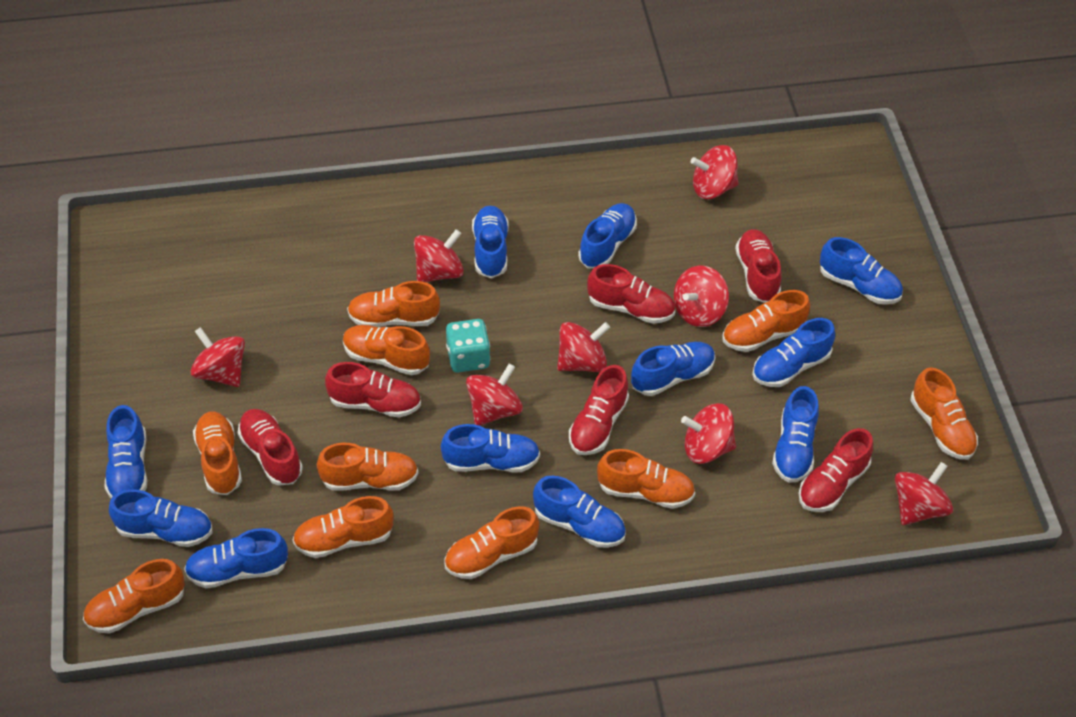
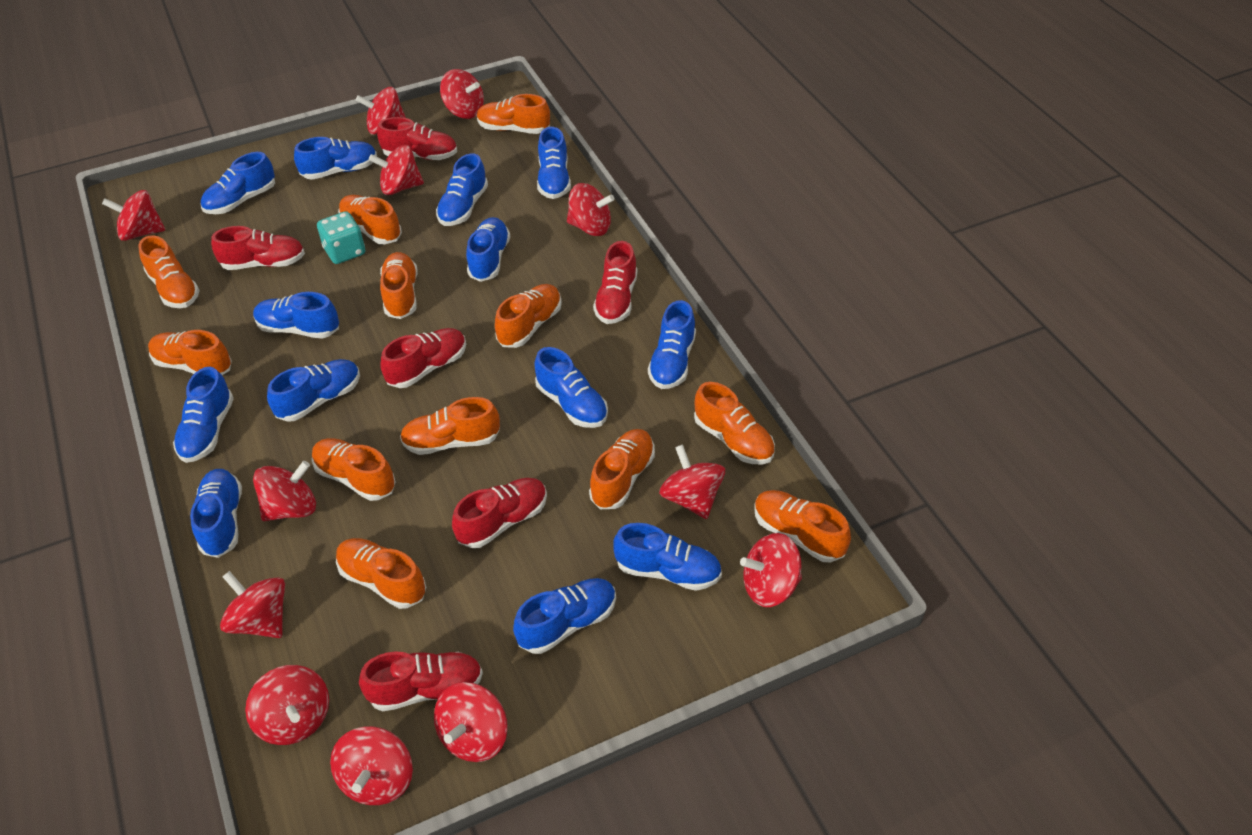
blue shoe: 11 -> 13
orange shoe: 10 -> 12
red spinning top: 8 -> 12

